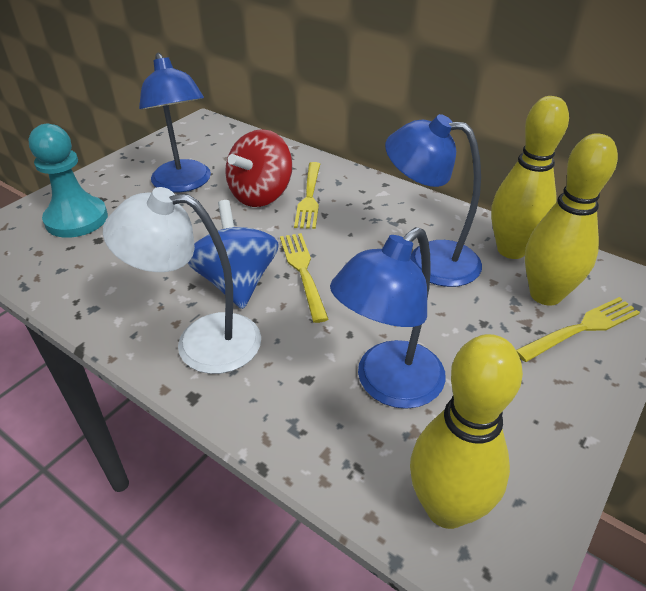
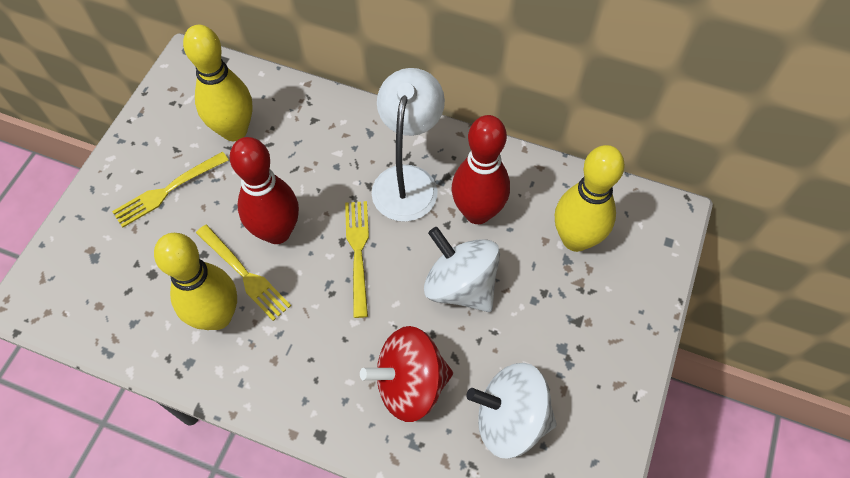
blue lamp: 3 -> 0
blue spinning top: 1 -> 0
red bowling pin: 0 -> 2
turquoise pawn: 1 -> 0
white spinning top: 0 -> 2

